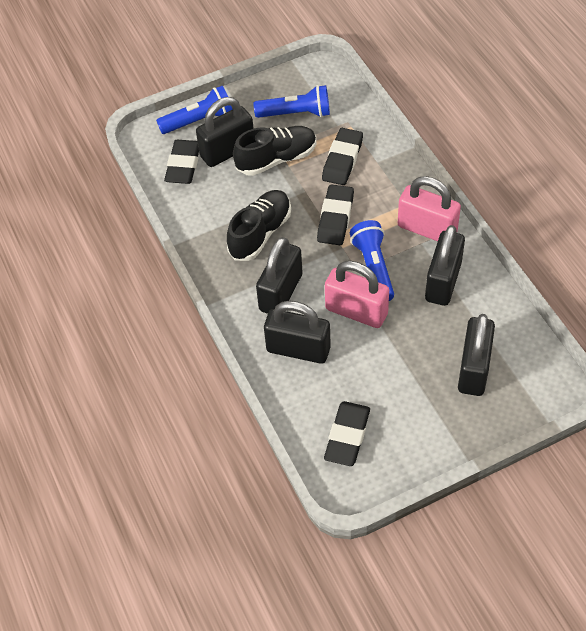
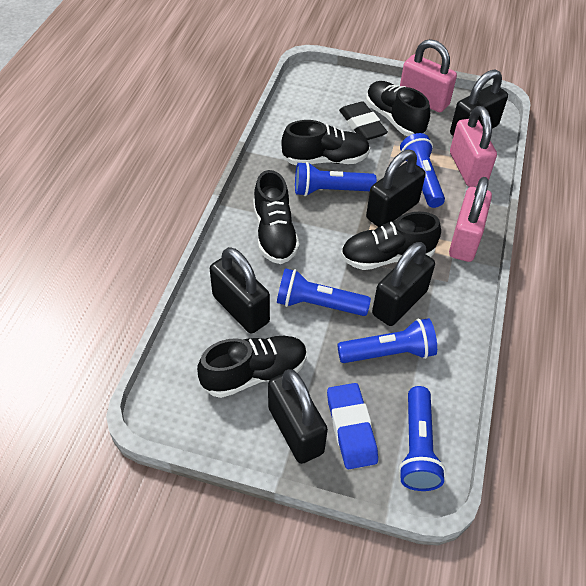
black eraser: 4 -> 1
black shoe: 2 -> 5
blue eraser: 0 -> 1
blue flashlight: 3 -> 5
pink padlock: 2 -> 3

